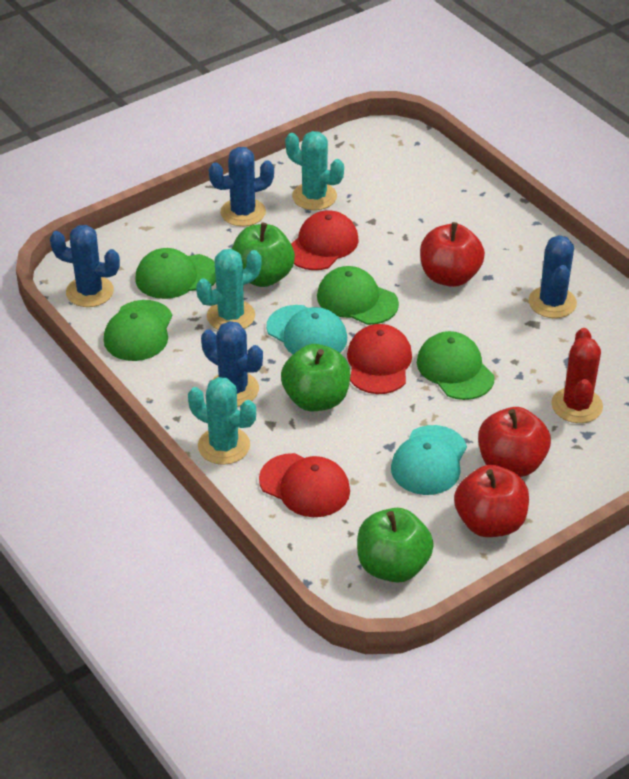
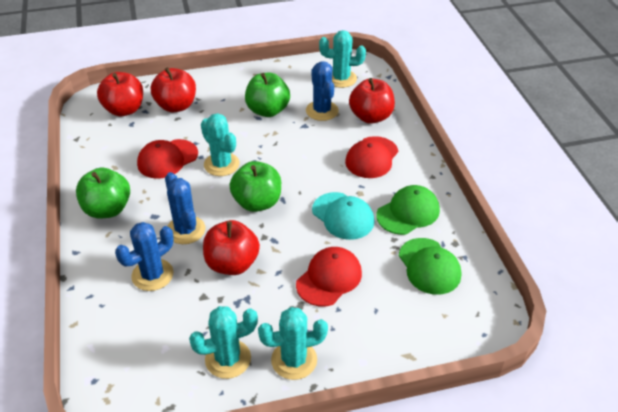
blue cactus: 4 -> 3
green cap: 4 -> 2
red apple: 3 -> 4
red cactus: 1 -> 0
turquoise cactus: 3 -> 4
turquoise cap: 2 -> 1

